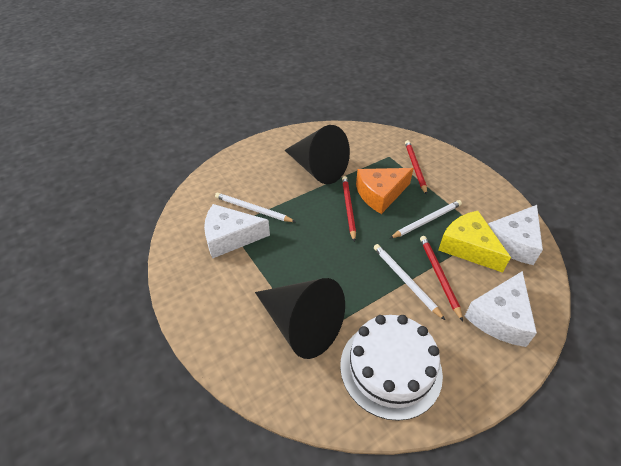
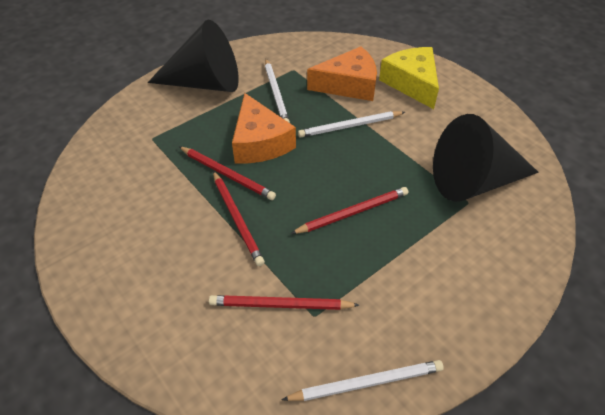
orange cheese: 1 -> 2
red pencil: 3 -> 4
white cake: 1 -> 0
white cheese: 3 -> 0

